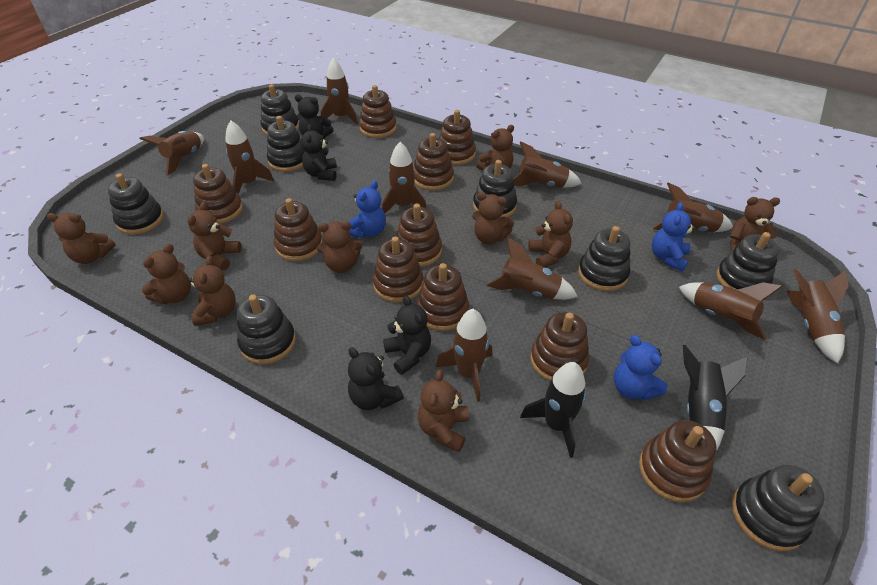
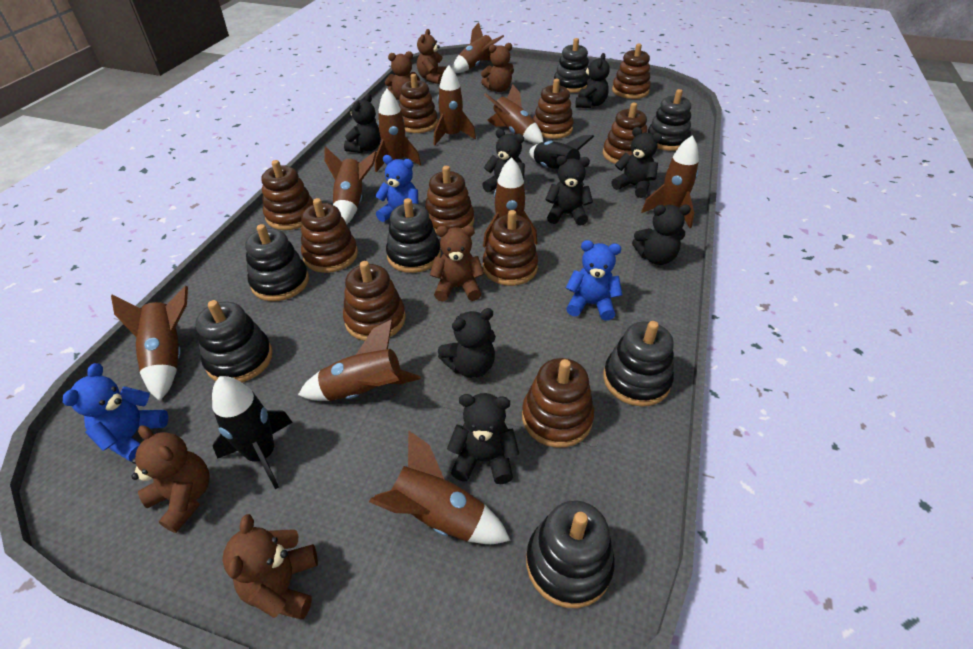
black stacking toy: 8 -> 7
black teddy bear: 4 -> 8
brown teddy bear: 10 -> 6

